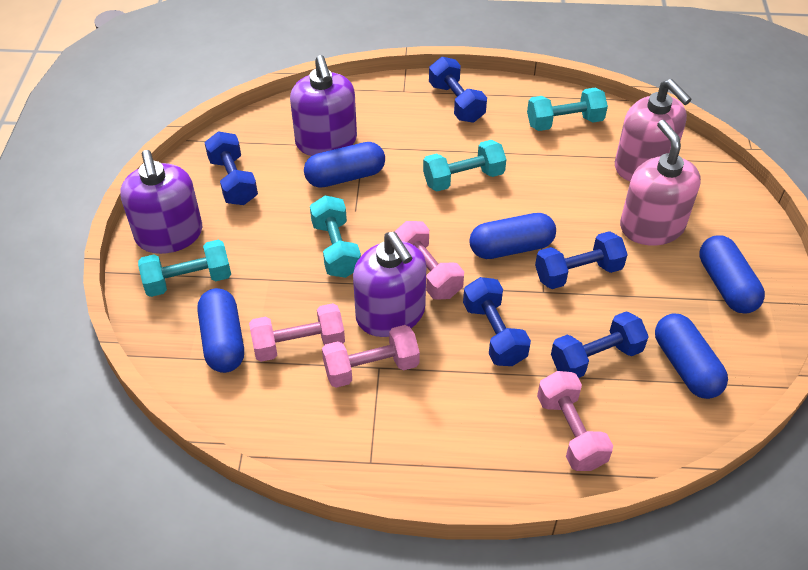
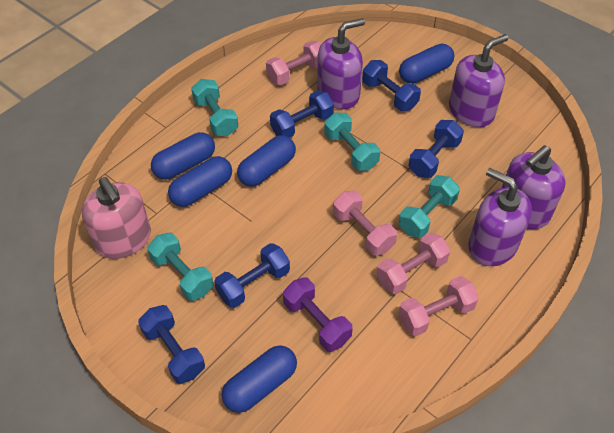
pink soap dispenser: 2 -> 1
purple dumbbell: 0 -> 1
purple soap dispenser: 3 -> 4

